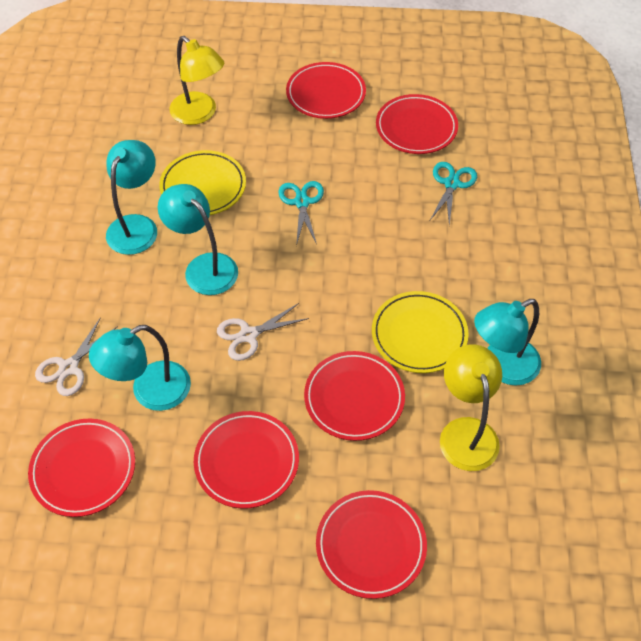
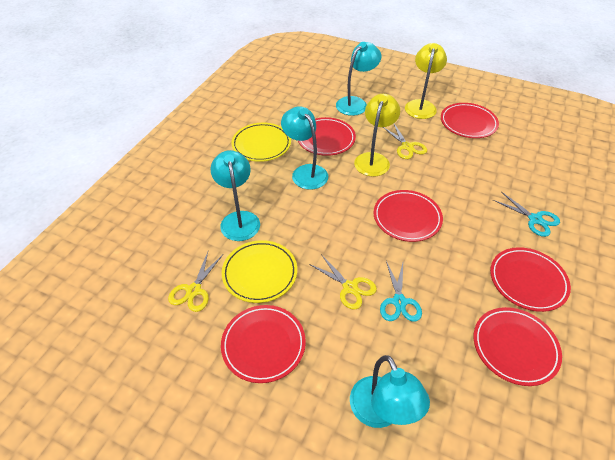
white scissors: 2 -> 0
yellow scissors: 0 -> 3

